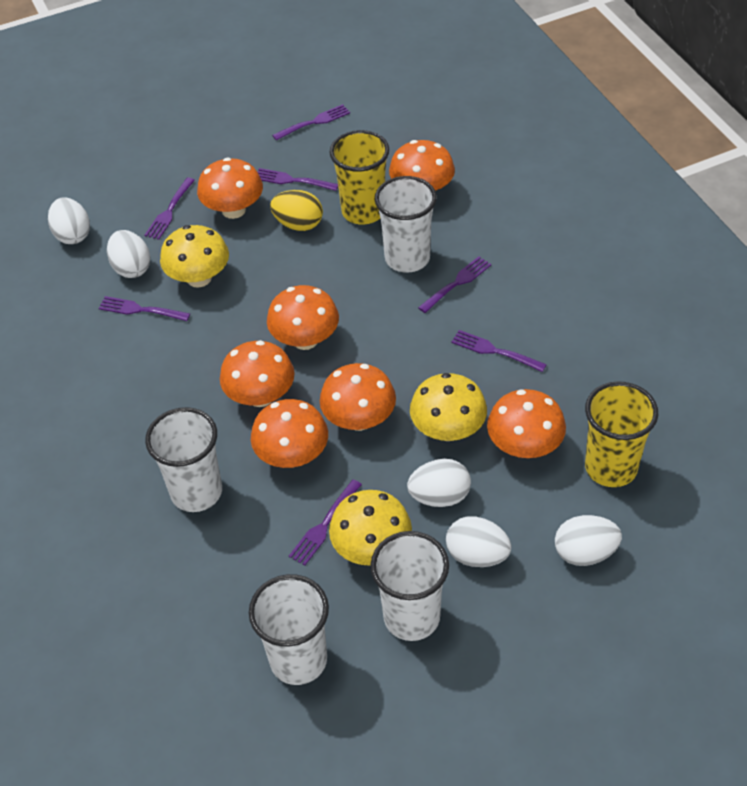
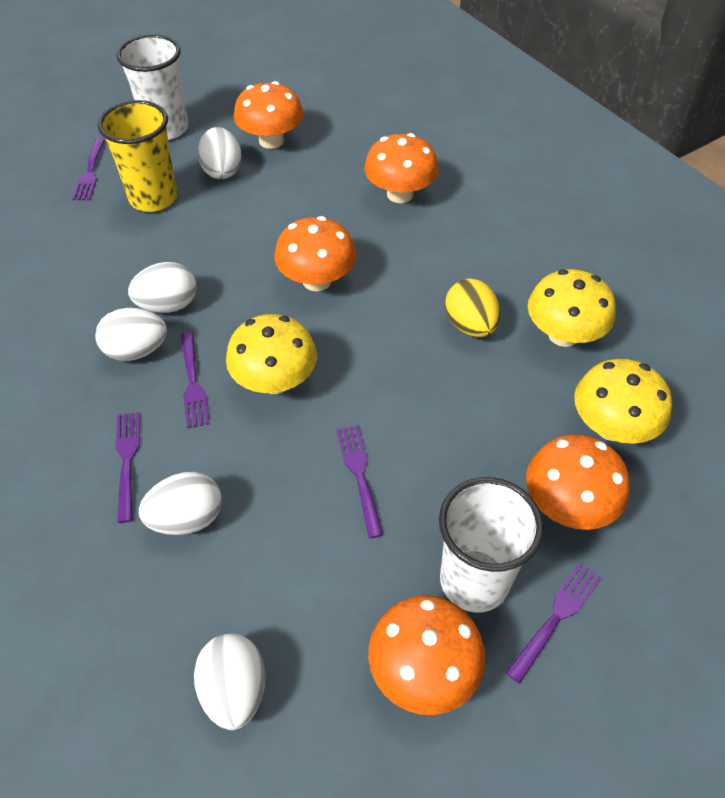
orange mushroom: 7 -> 5
purple fork: 7 -> 5
white cup: 4 -> 2
yellow cup: 2 -> 1

